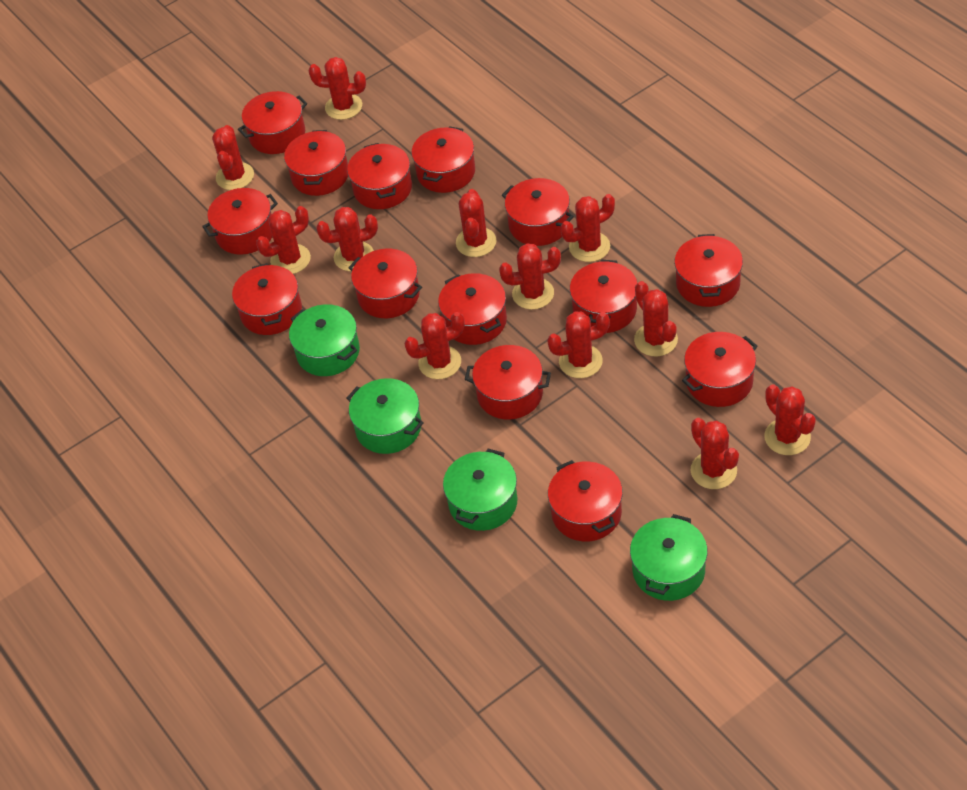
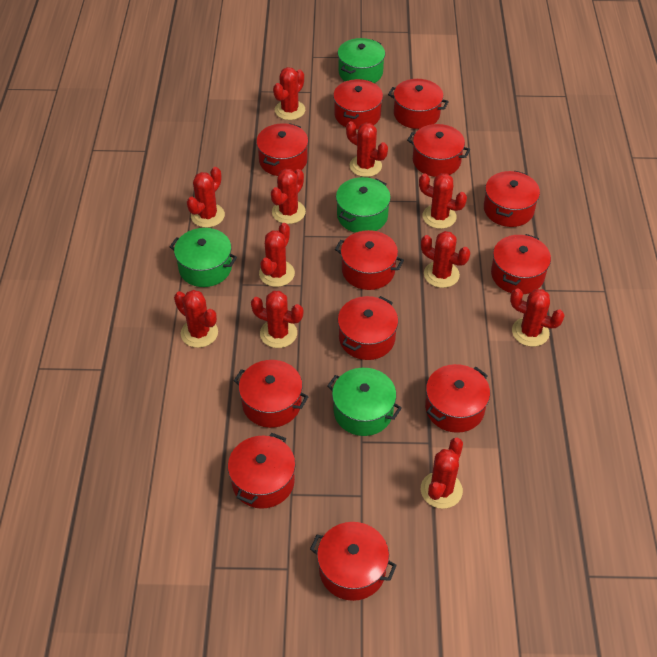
red cactus: 12 -> 11
red pot: 14 -> 12

